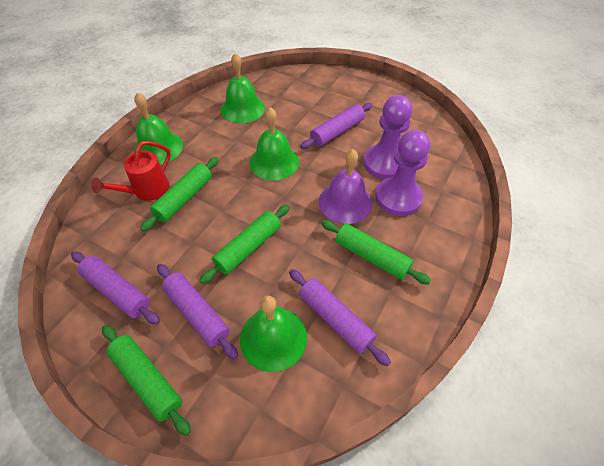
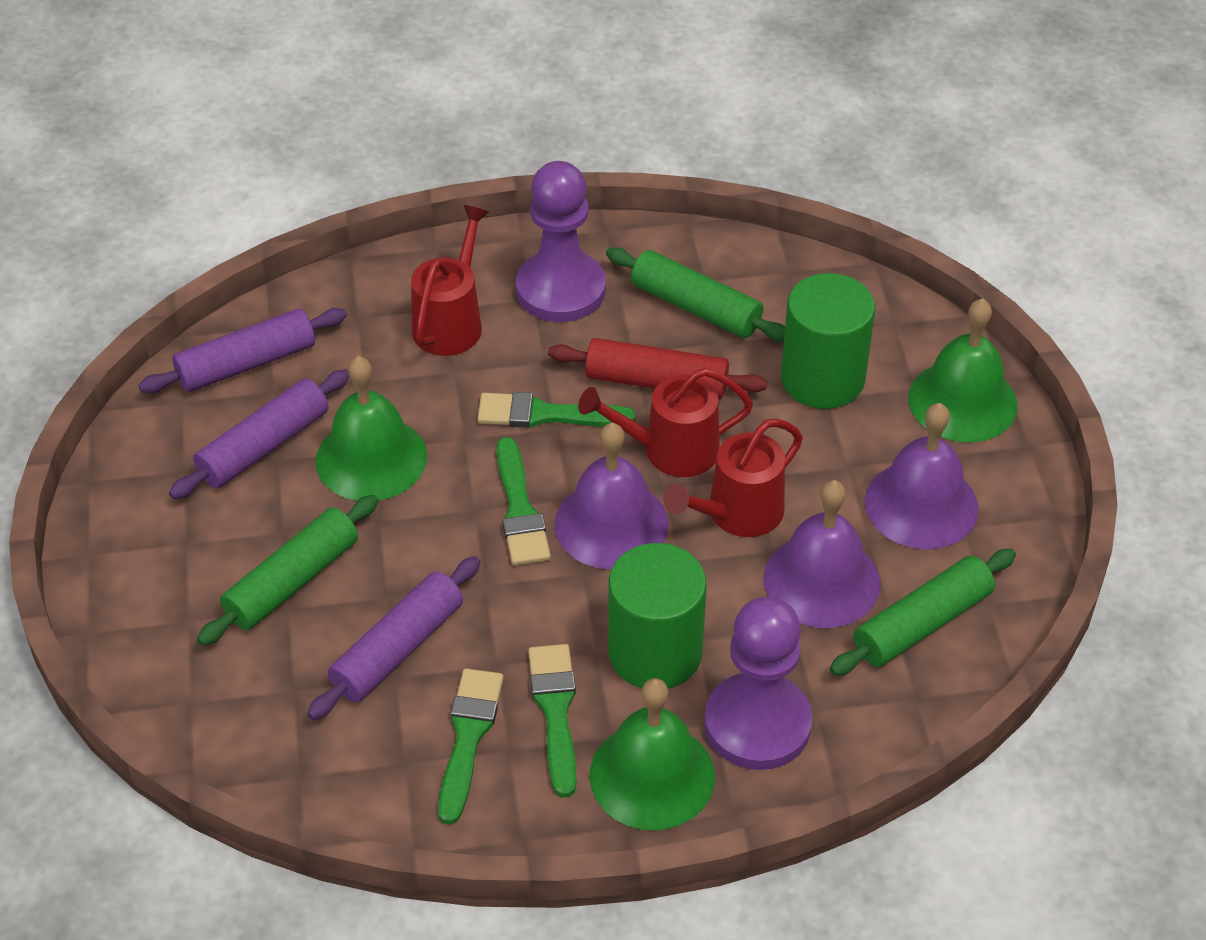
green bell: 4 -> 3
green brush: 0 -> 4
green cylinder: 0 -> 2
green rolling pin: 4 -> 3
purple bell: 1 -> 3
purple rolling pin: 4 -> 3
red rolling pin: 0 -> 1
red watering can: 1 -> 3

